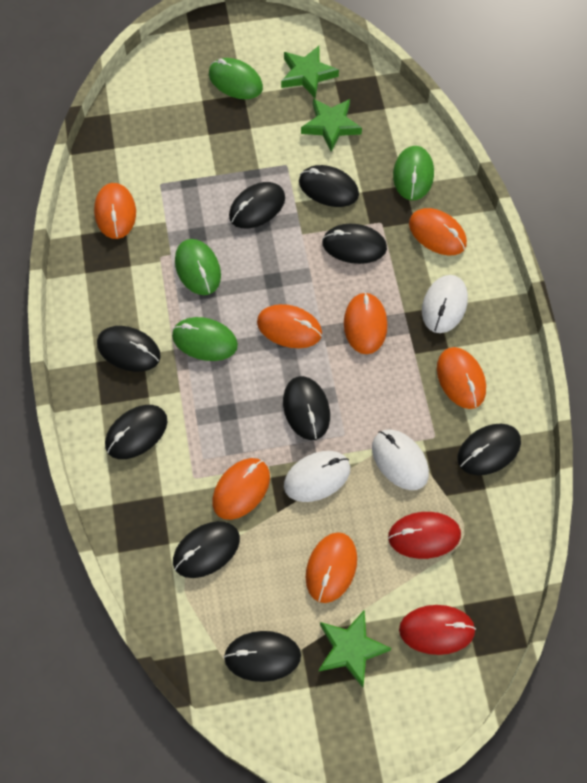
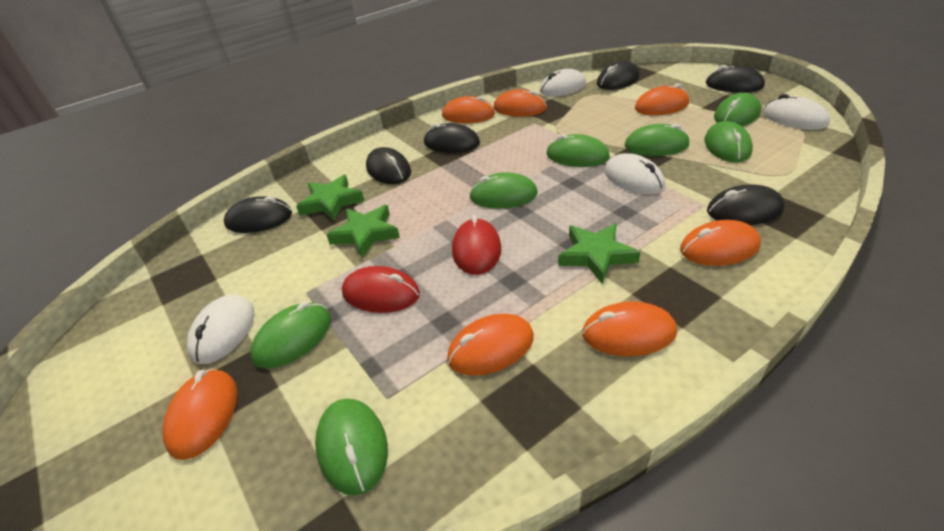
black mouse: 9 -> 6
green mouse: 4 -> 7
white mouse: 3 -> 4

